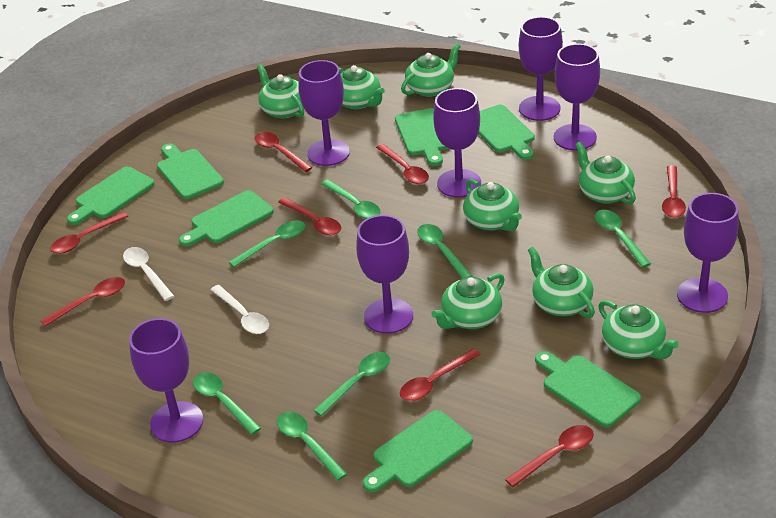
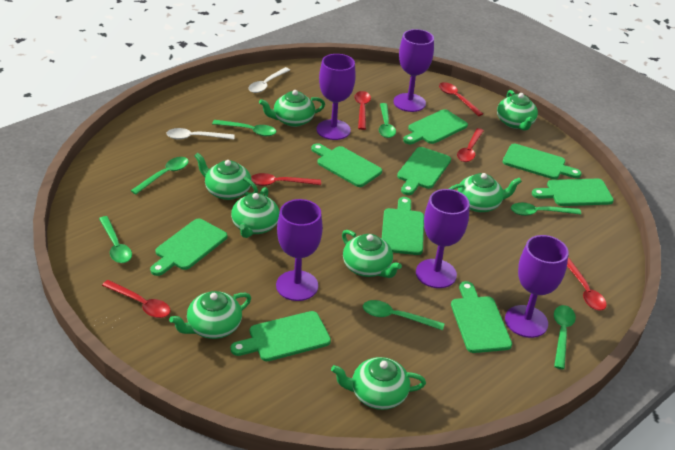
green cutting board: 7 -> 9
purple goblet: 7 -> 5
red spoon: 8 -> 6

